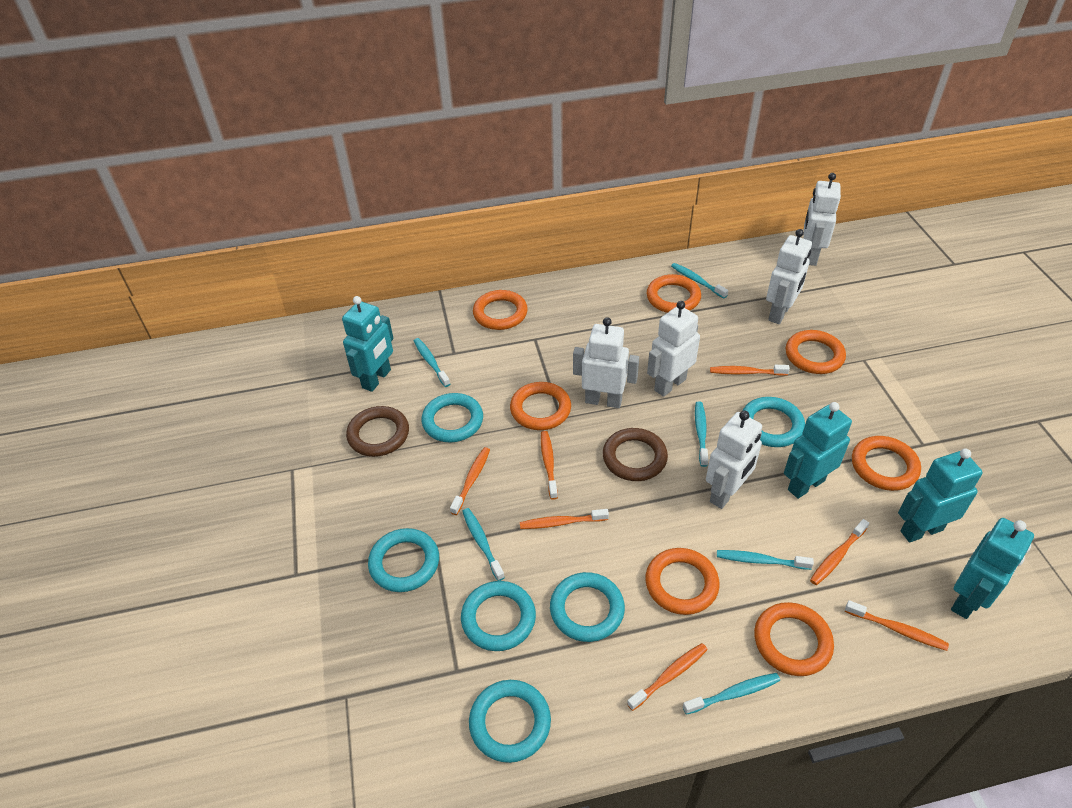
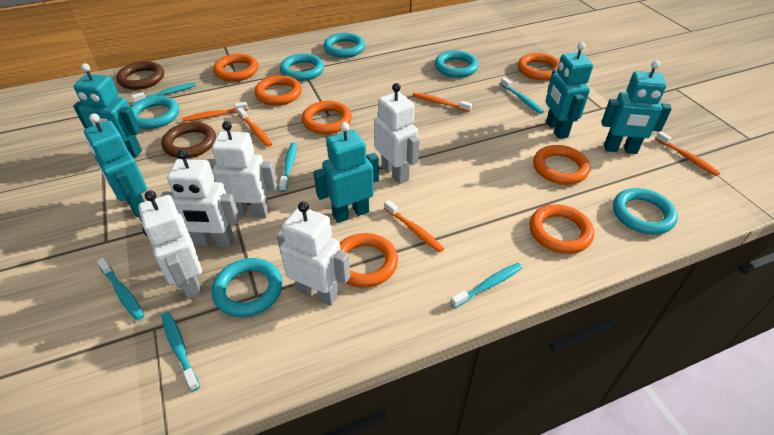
orange toothbrush: 7 -> 5
turquoise robot: 4 -> 5

